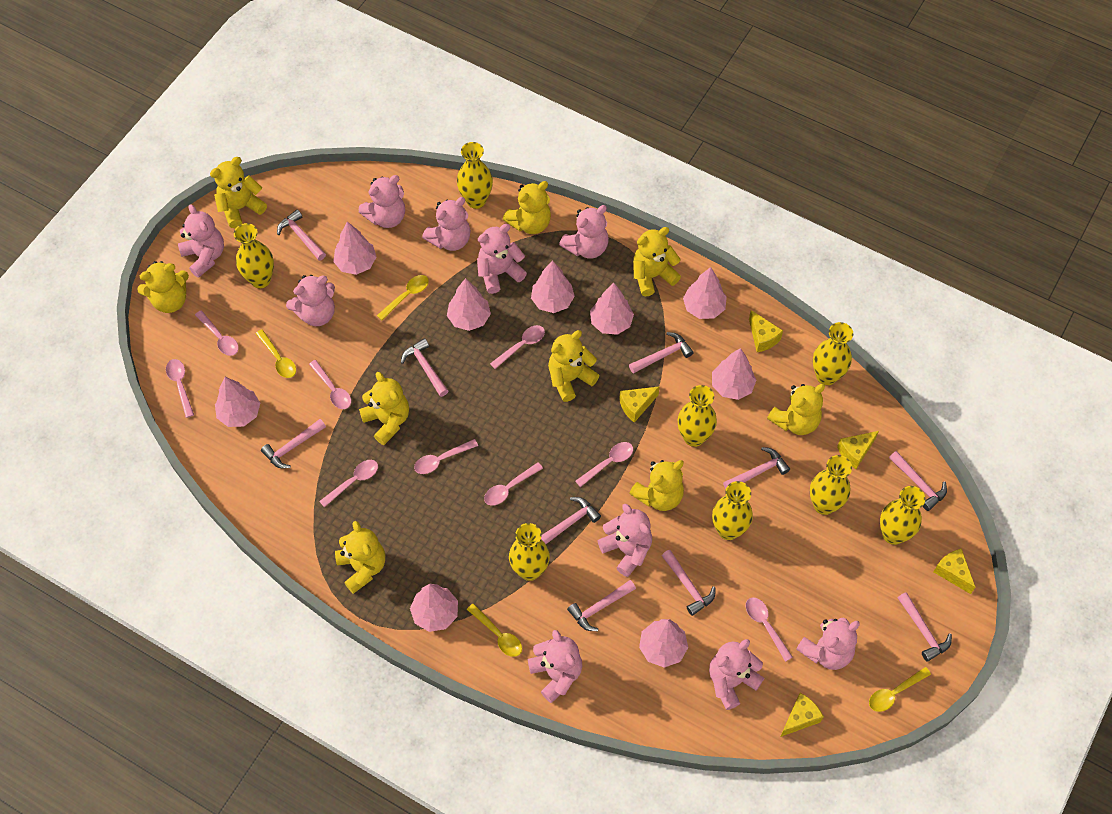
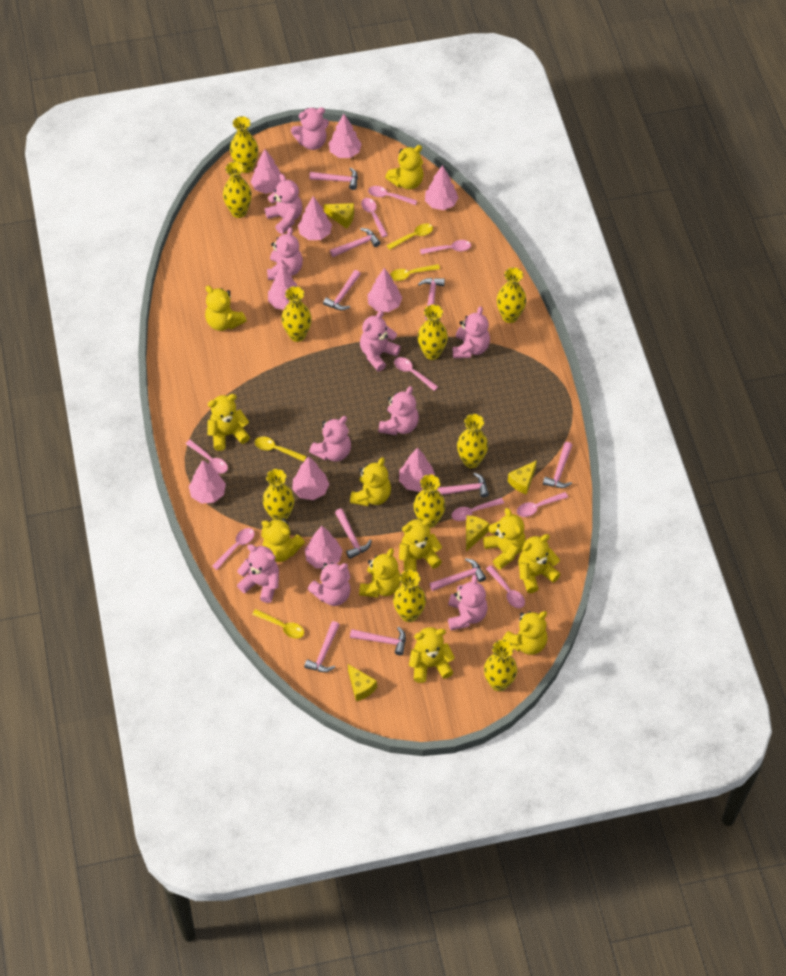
pink tree: 9 -> 10
yellow cheese: 5 -> 4
yellow teddy bear: 9 -> 11
yellow vase: 8 -> 10

